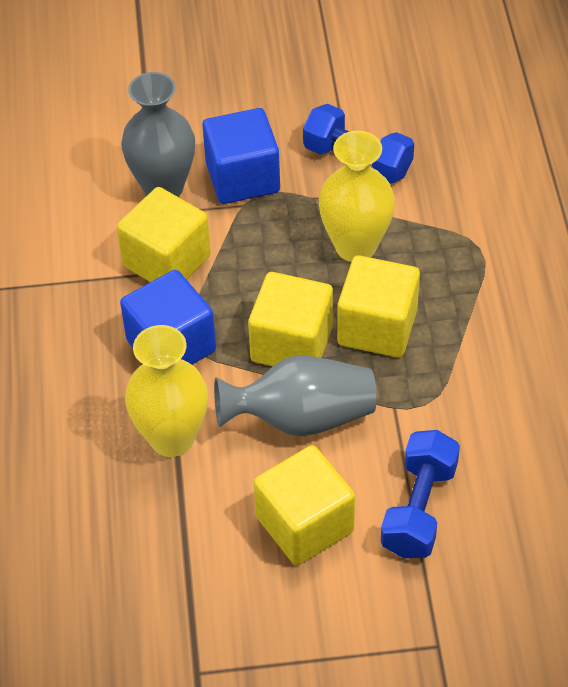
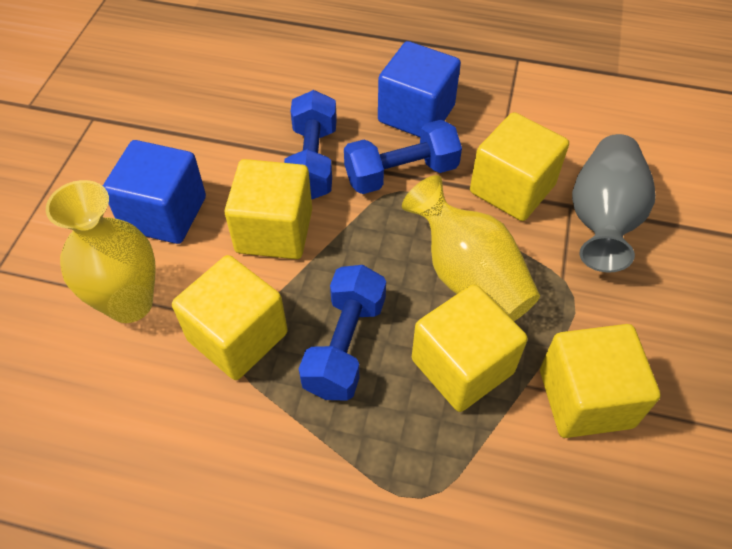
blue dumbbell: 2 -> 3
grey vase: 2 -> 1
yellow cube: 4 -> 5

